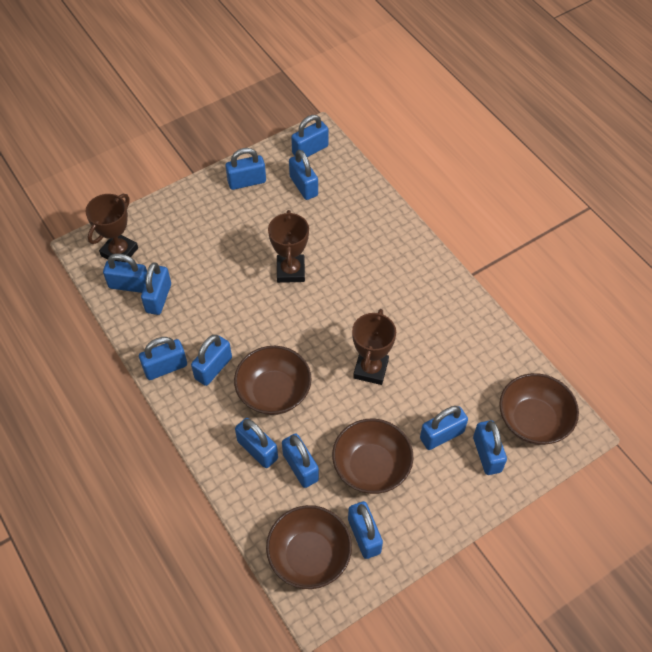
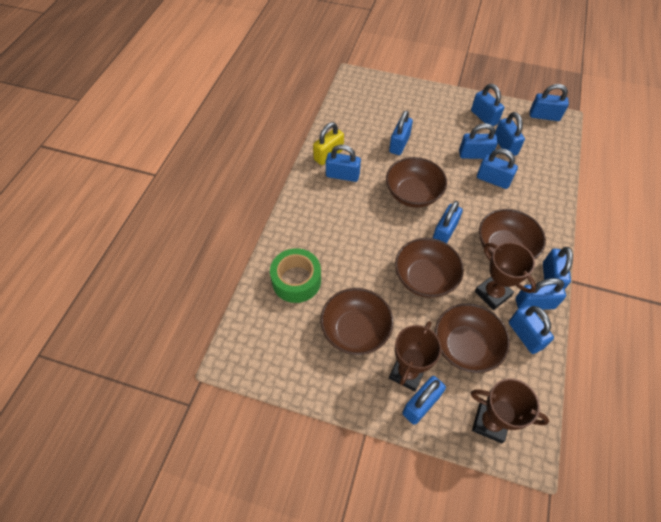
brown bowl: 4 -> 5
green tape: 0 -> 1
yellow padlock: 0 -> 1

